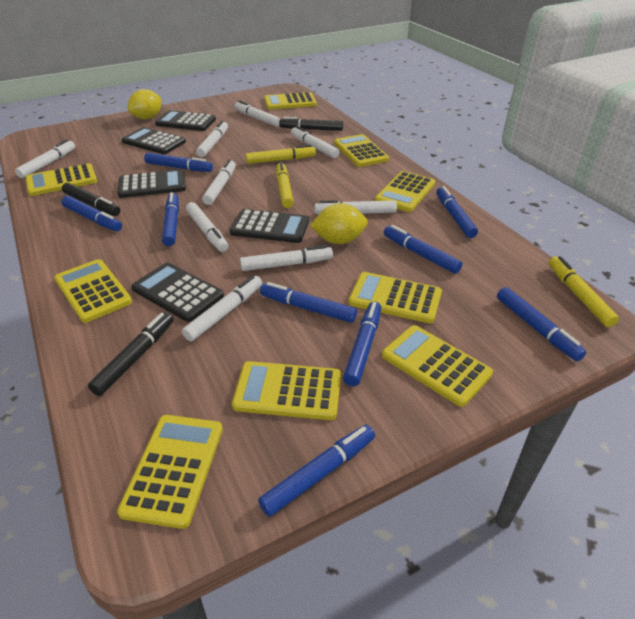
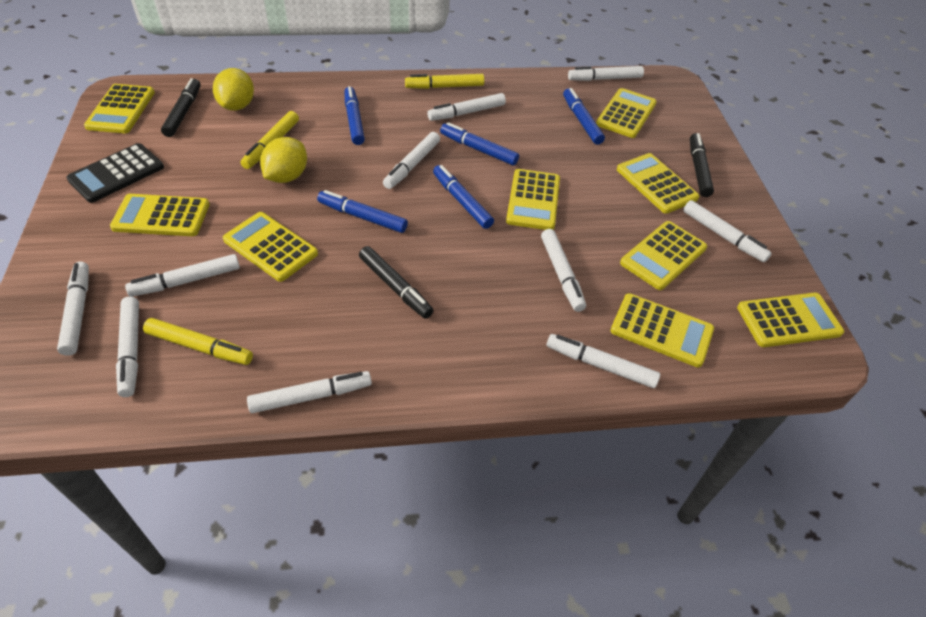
black calculator: 5 -> 1
blue marker: 9 -> 5
white marker: 9 -> 10

